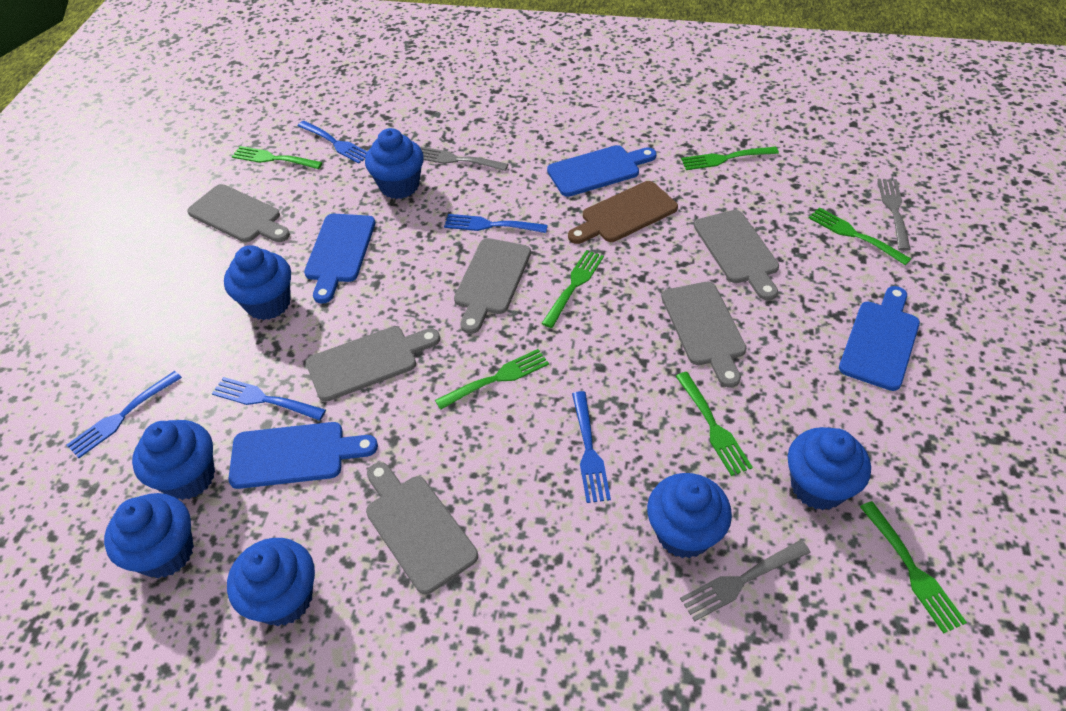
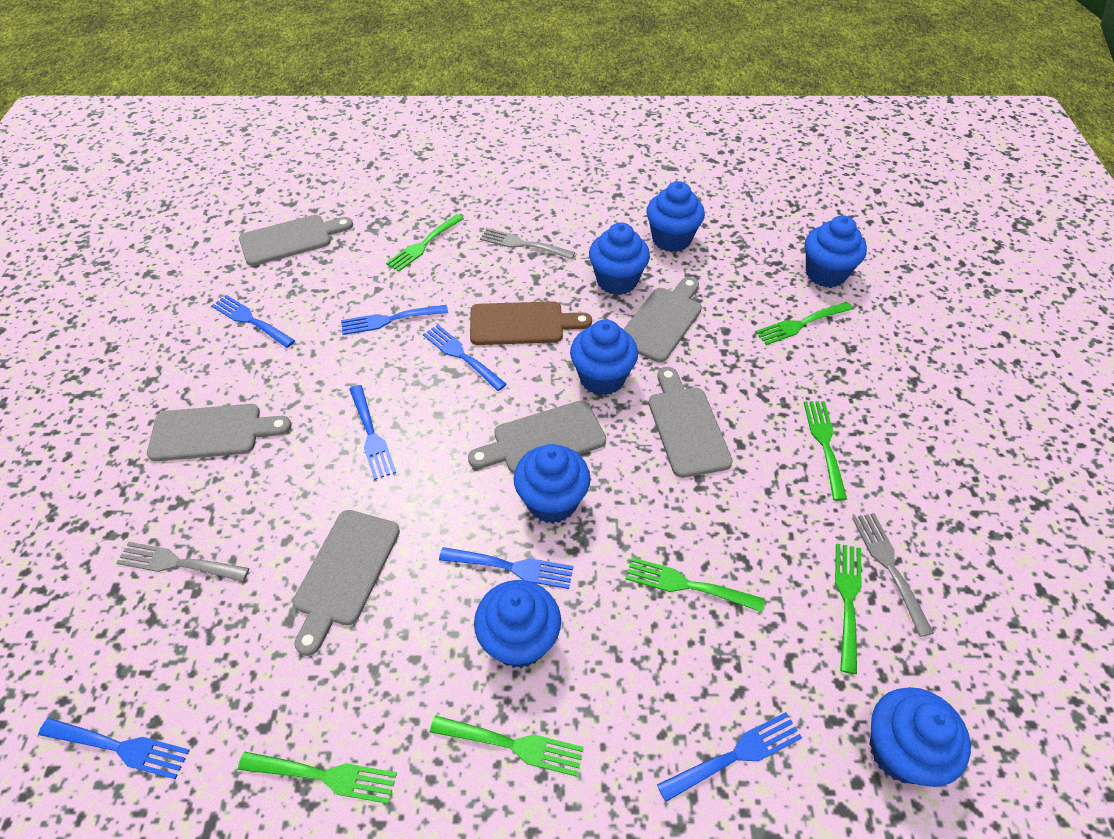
blue cutting board: 4 -> 0
blue fork: 5 -> 7

